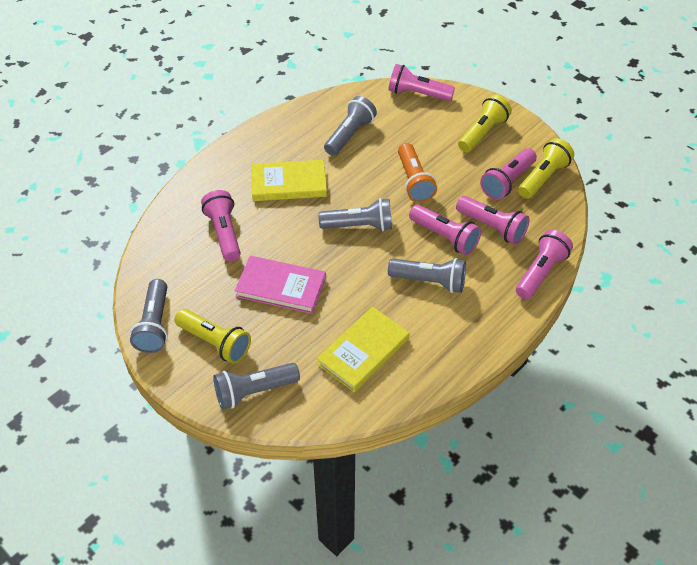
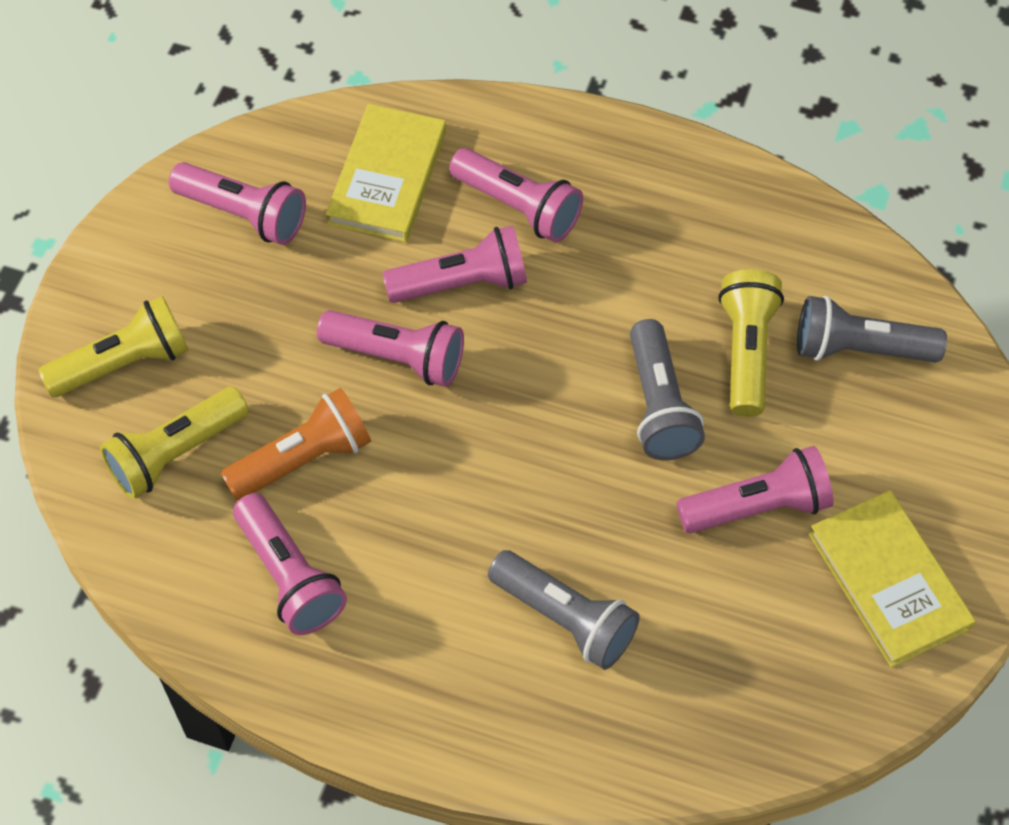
grey flashlight: 5 -> 3
pink book: 1 -> 0

